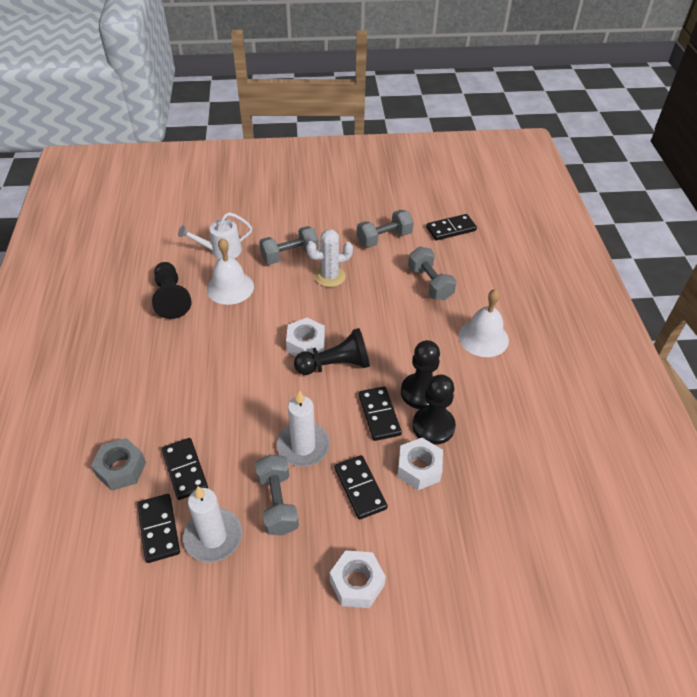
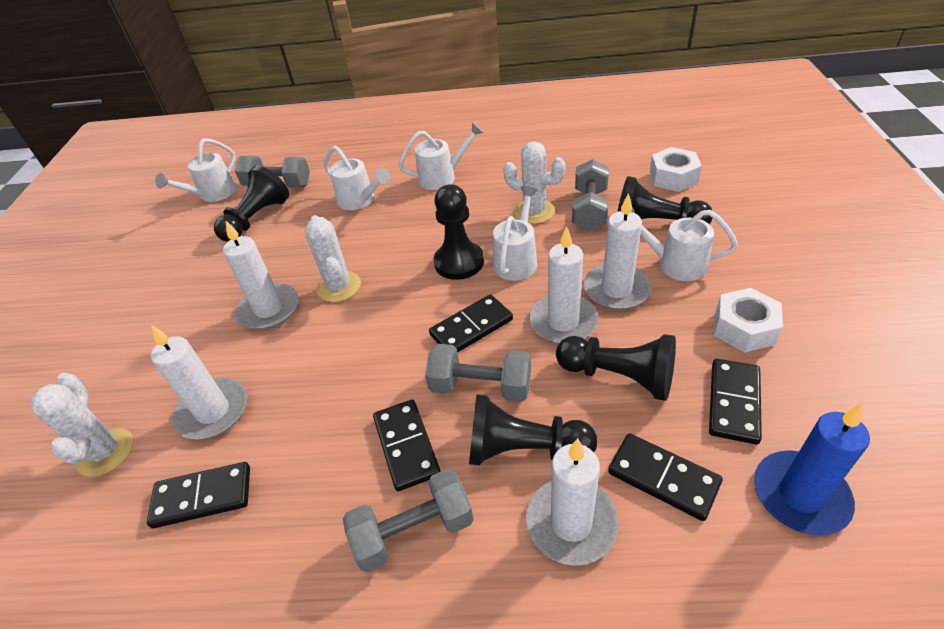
black pawn: 4 -> 5
blue candle: 0 -> 1
grey nut: 1 -> 0
white bell: 2 -> 0
white cactus: 1 -> 3
white candle: 2 -> 5
white nut: 3 -> 2
white watering can: 1 -> 5

